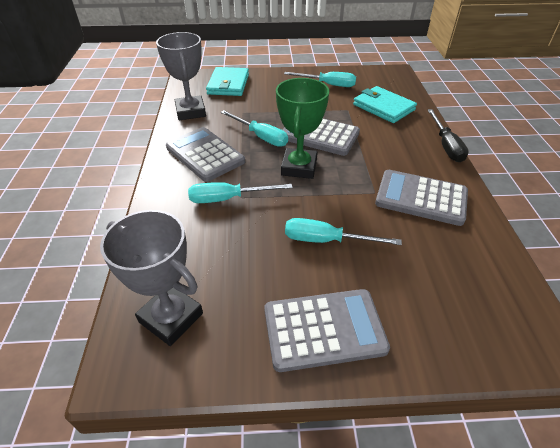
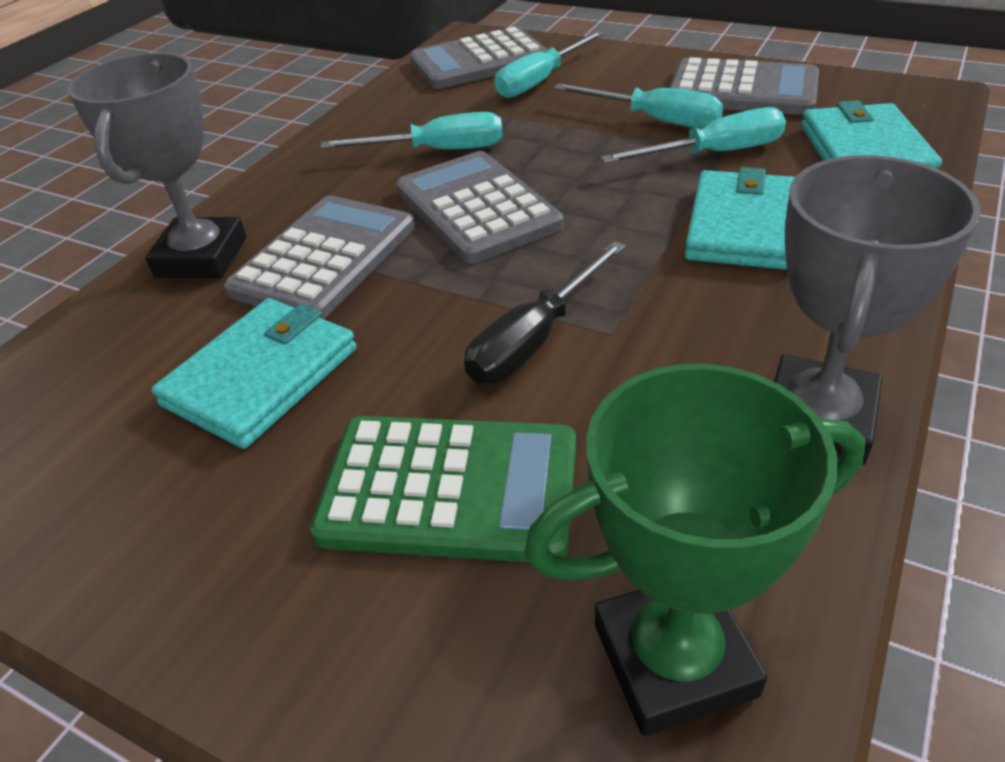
green calculator: 0 -> 1
turquoise wallet: 2 -> 3

